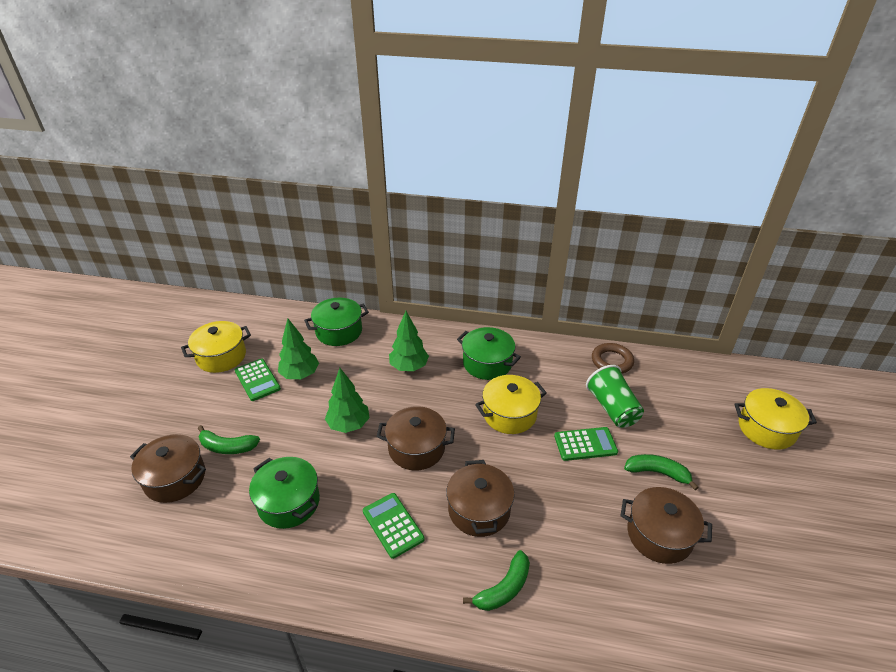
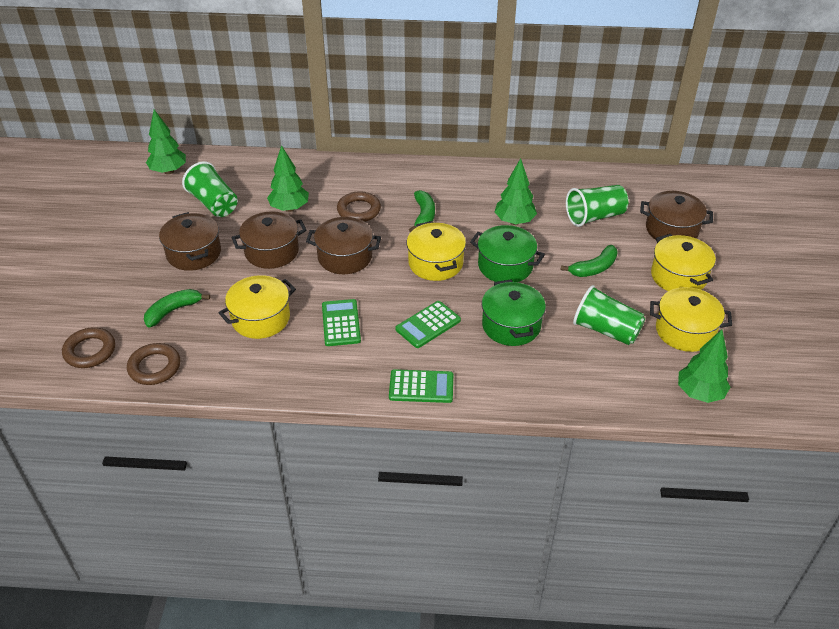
brown ring: 1 -> 3
green cup: 1 -> 3
green pot: 3 -> 2
green tree: 3 -> 4
yellow pot: 3 -> 4

